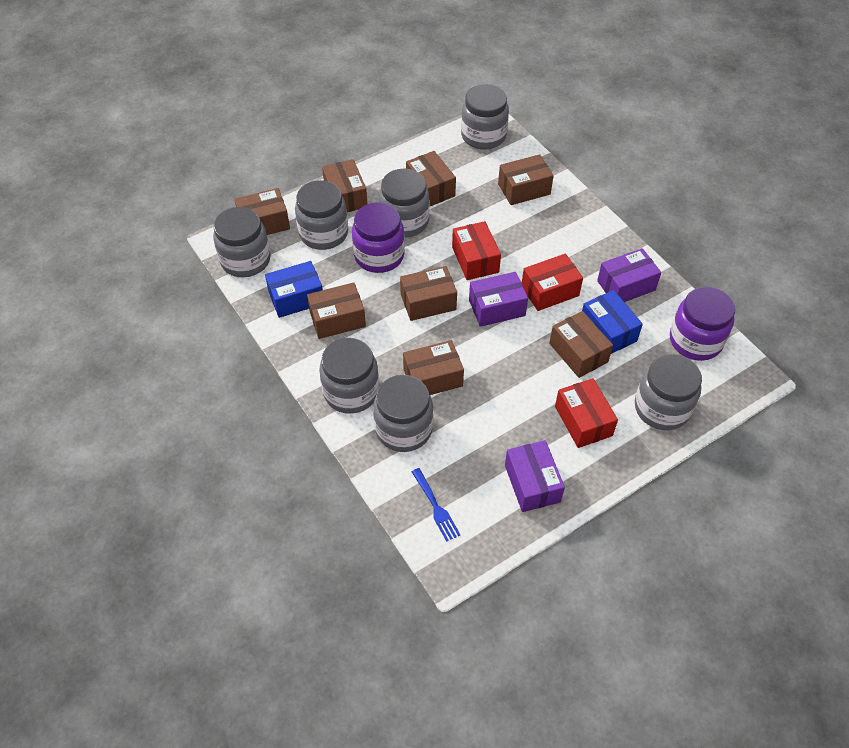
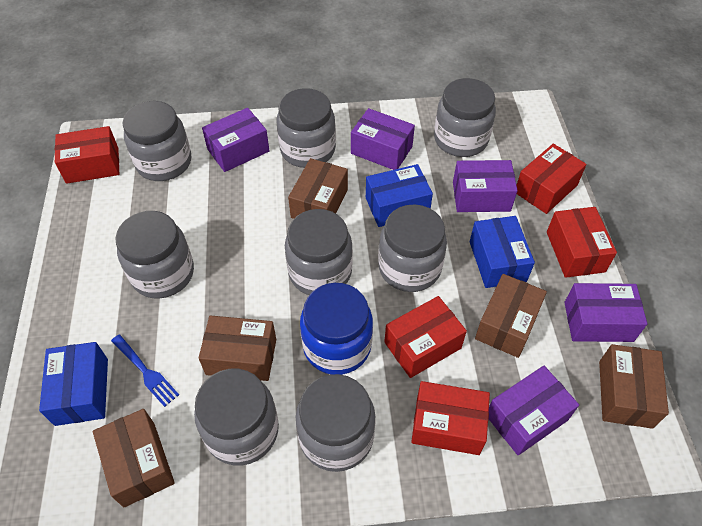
blue box: 2 -> 3
blue jar: 0 -> 1
brown box: 8 -> 5
grey jar: 7 -> 8
purple box: 3 -> 5
purple jar: 2 -> 0
red box: 3 -> 5

